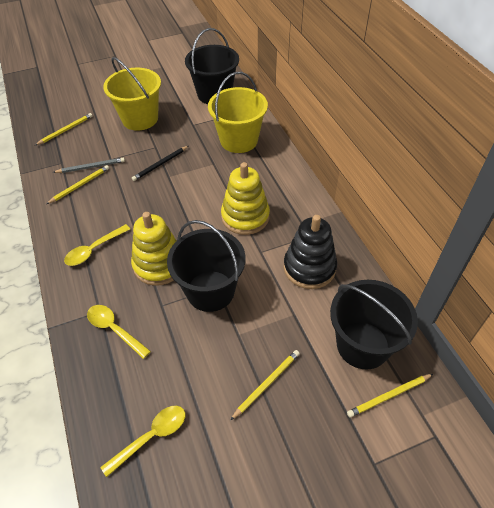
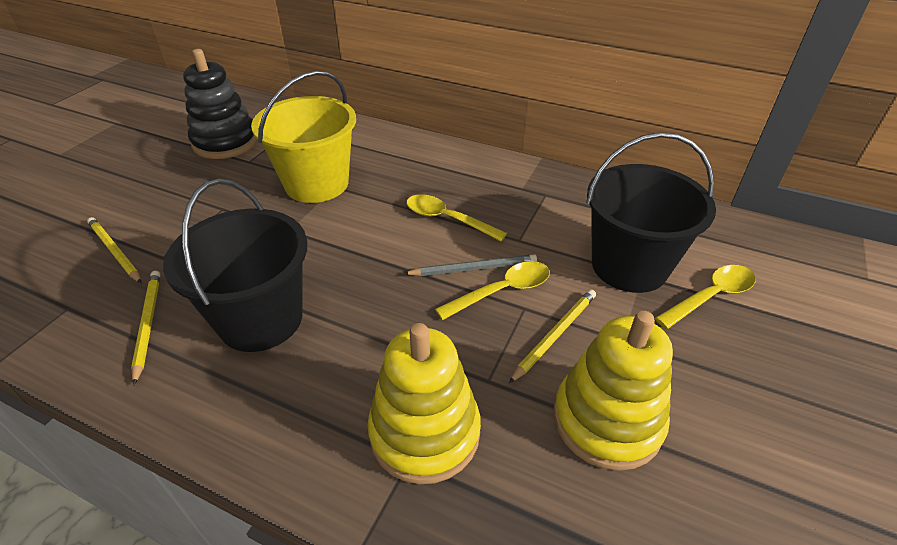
black bucket: 3 -> 2
black pencil: 1 -> 0
yellow bucket: 2 -> 1
yellow pencil: 4 -> 3

